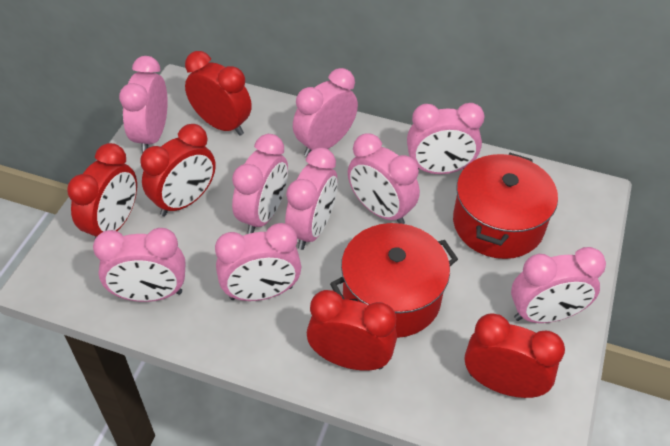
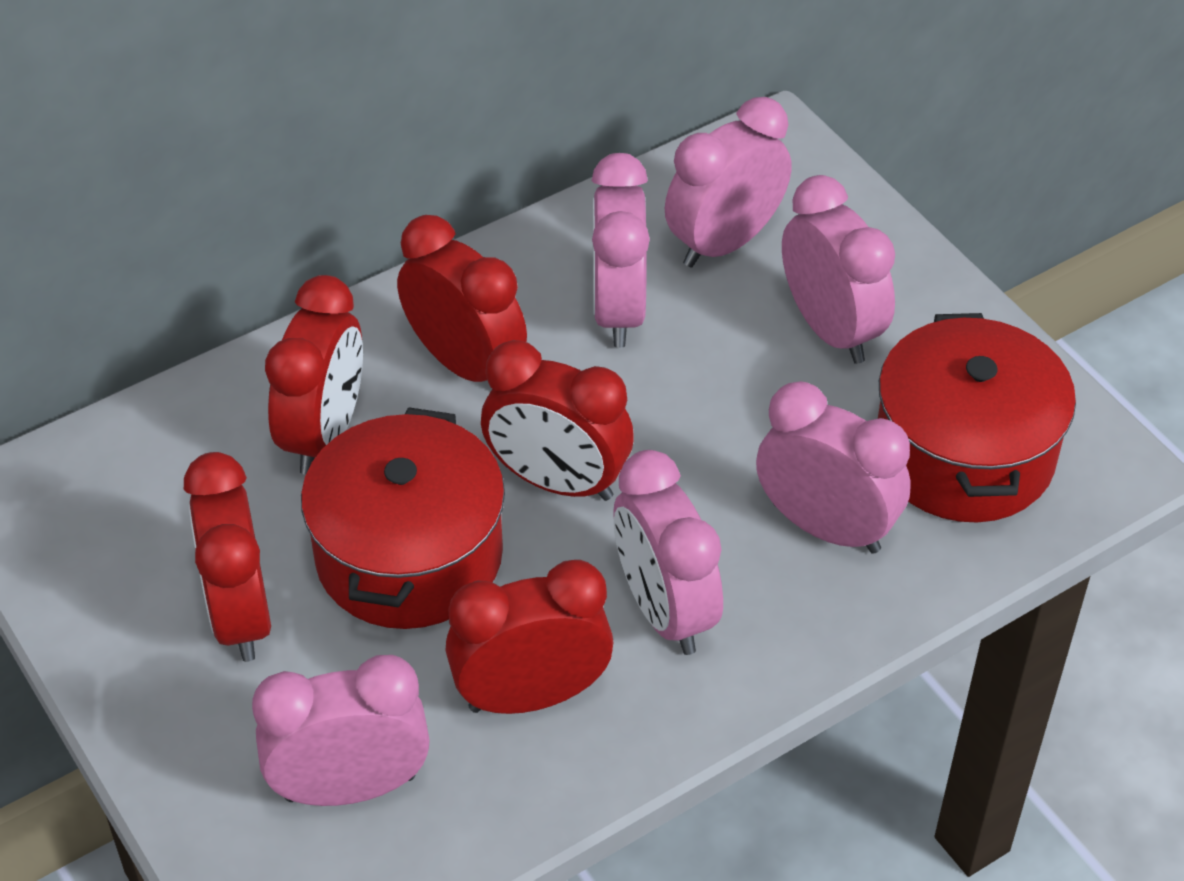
pink clock: 9 -> 6

